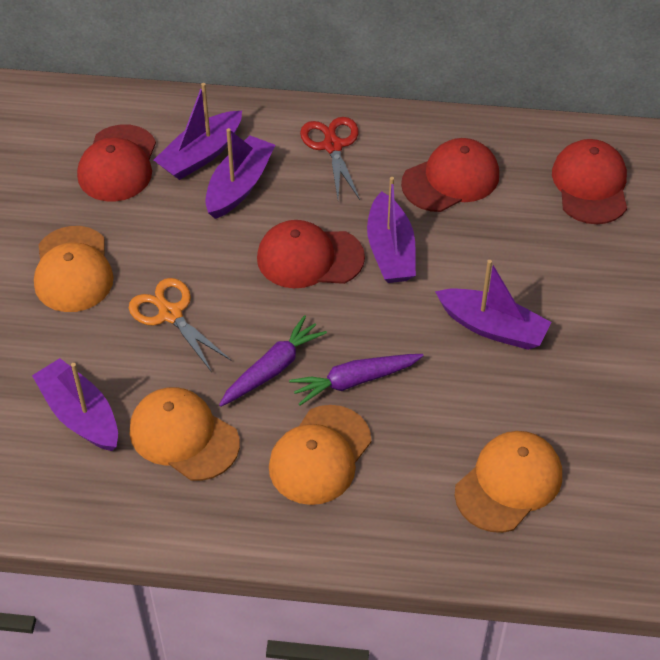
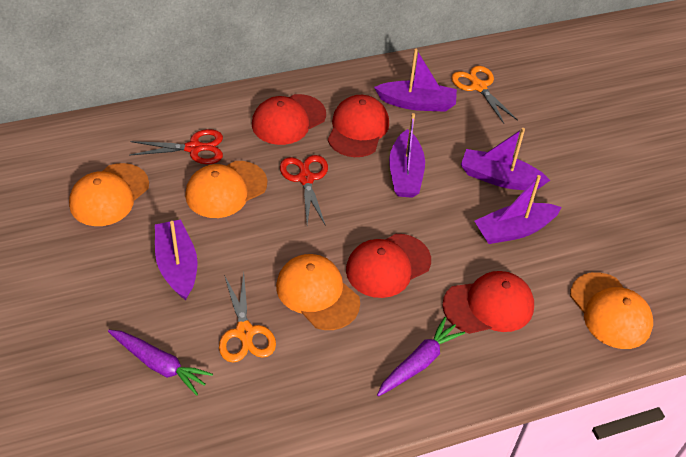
orange scissors: 1 -> 2
red scissors: 1 -> 2

